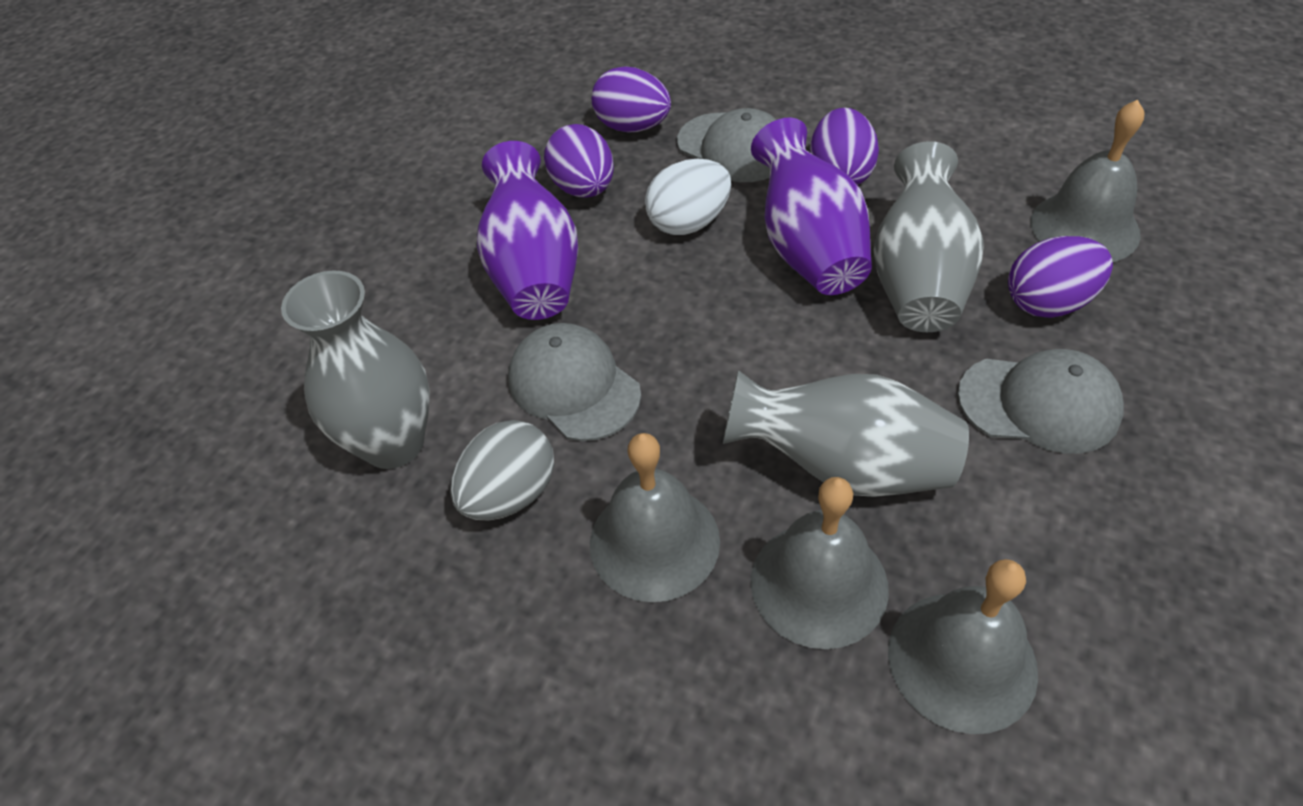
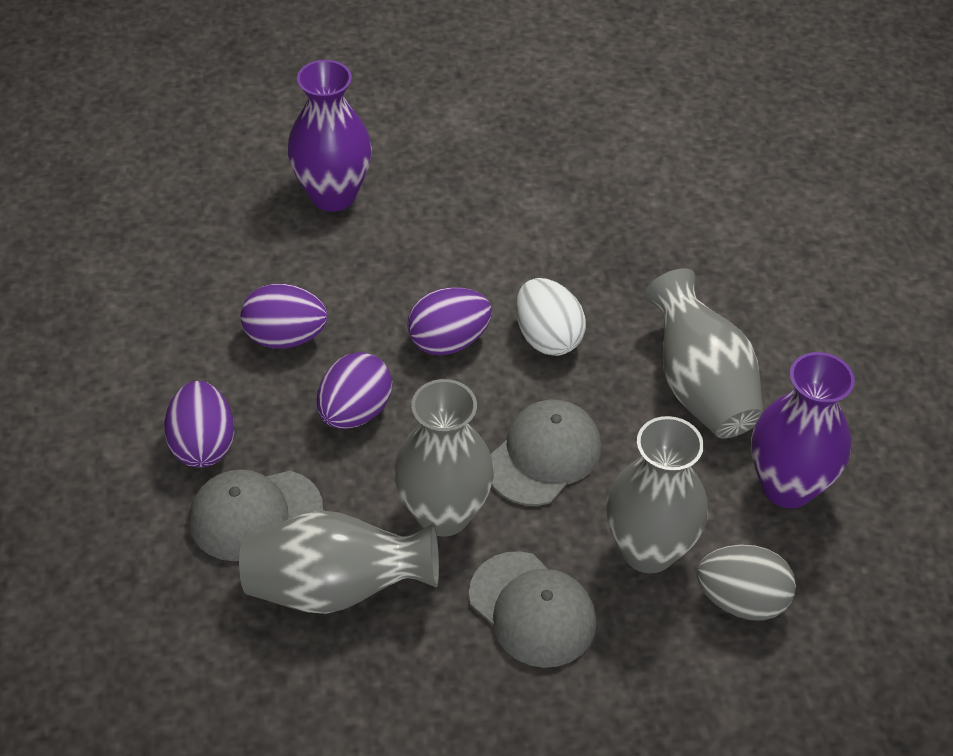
grey bell: 4 -> 0
grey vase: 3 -> 4

